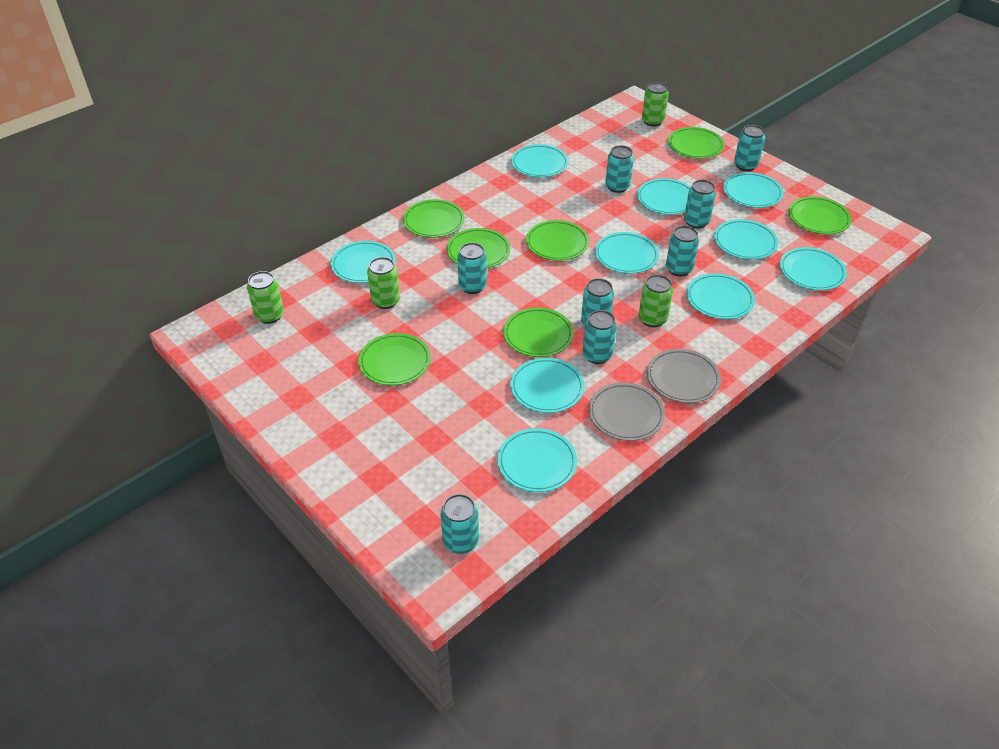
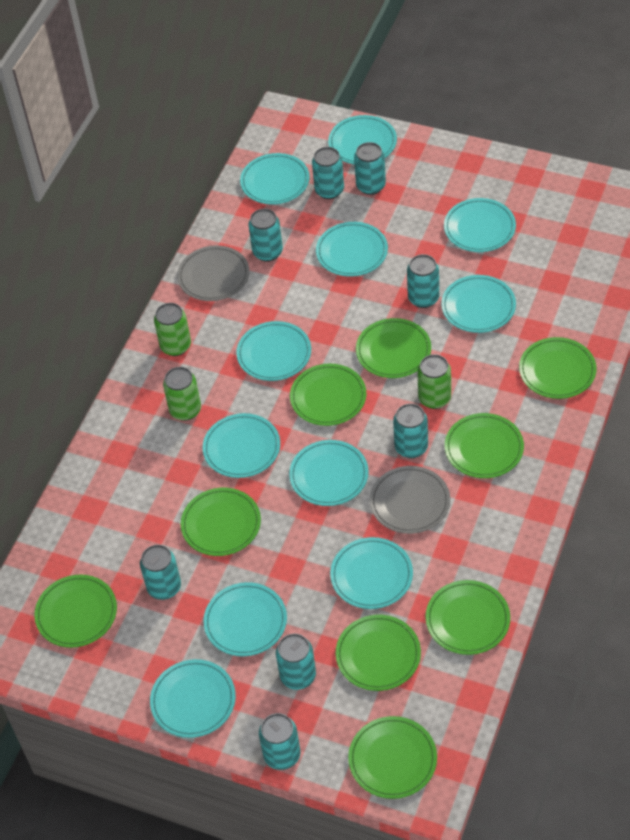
green can: 4 -> 3
green plate: 7 -> 9
turquoise plate: 10 -> 11

